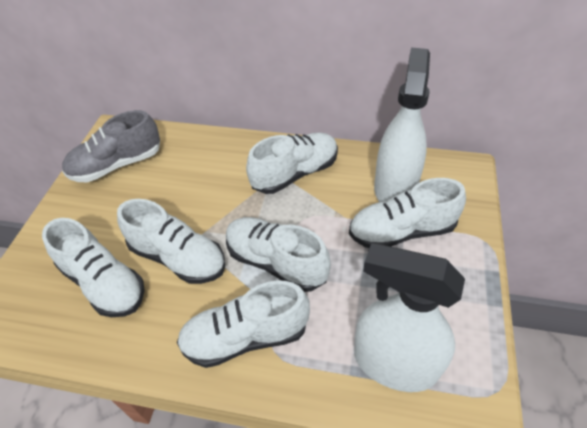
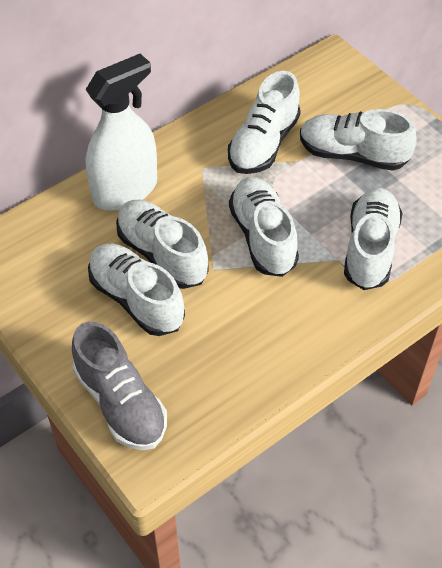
white spray bottle: 2 -> 1

